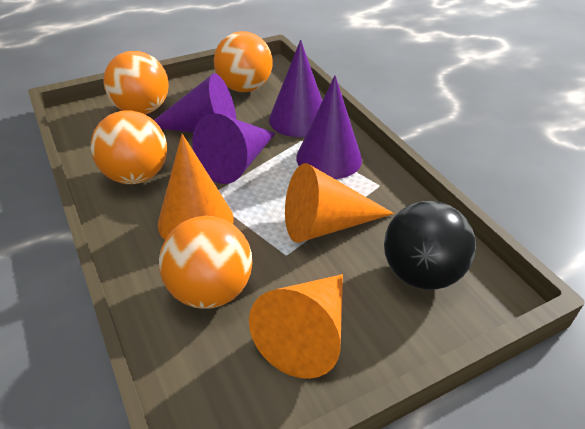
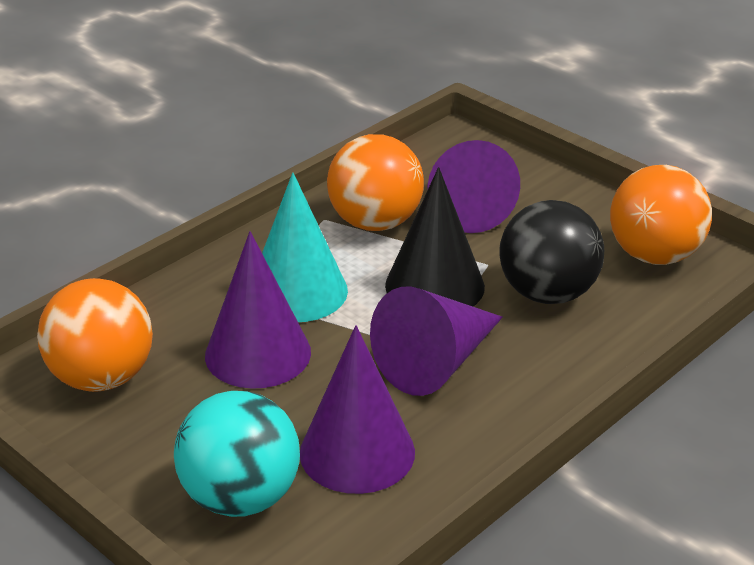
black cone: 0 -> 1
orange ball: 4 -> 3
orange cone: 3 -> 0
turquoise ball: 0 -> 1
turquoise cone: 0 -> 1

